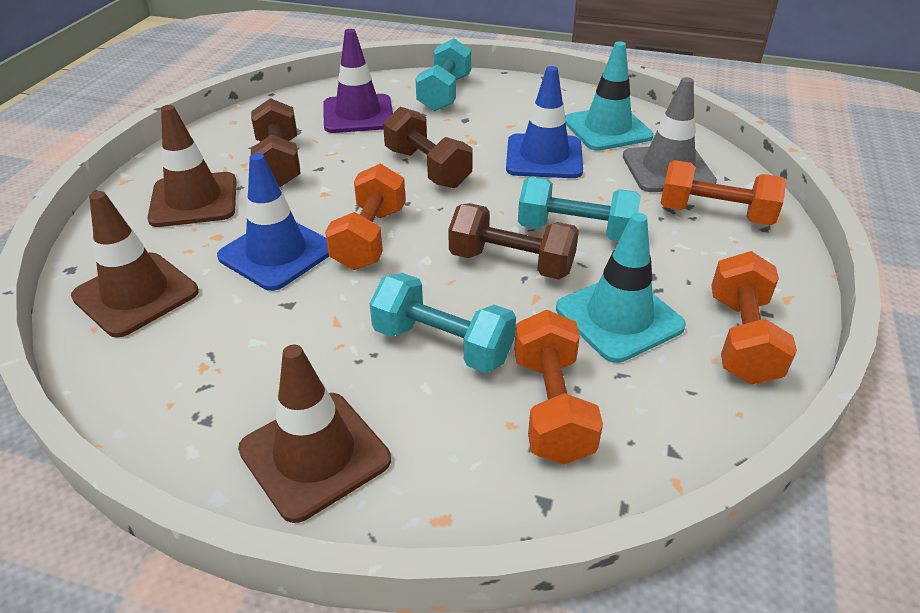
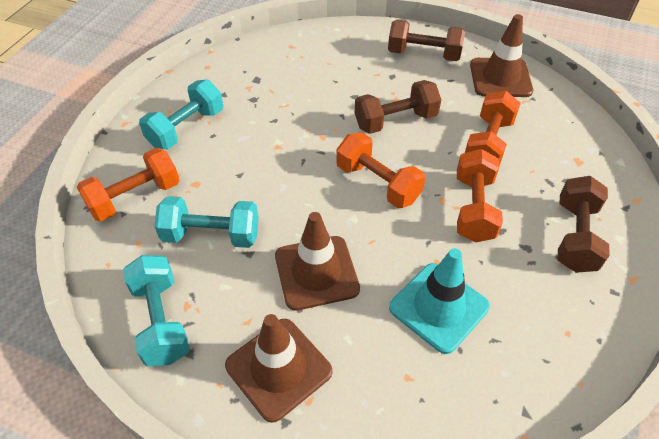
blue traffic cone: 2 -> 0
grey traffic cone: 1 -> 0
purple traffic cone: 1 -> 0
turquoise traffic cone: 2 -> 1

